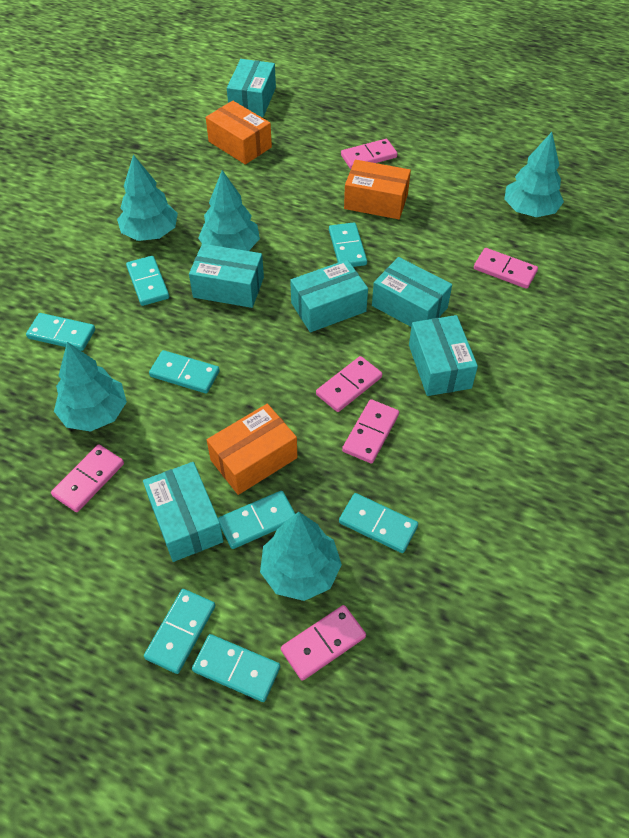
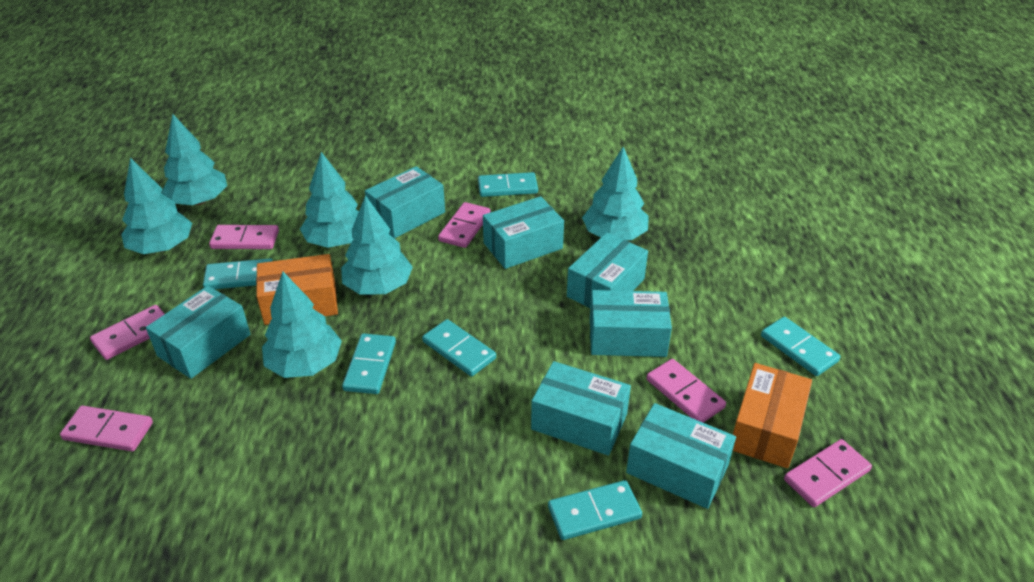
orange box: 3 -> 2
turquoise box: 6 -> 7
turquoise domino: 8 -> 6
turquoise tree: 5 -> 6

